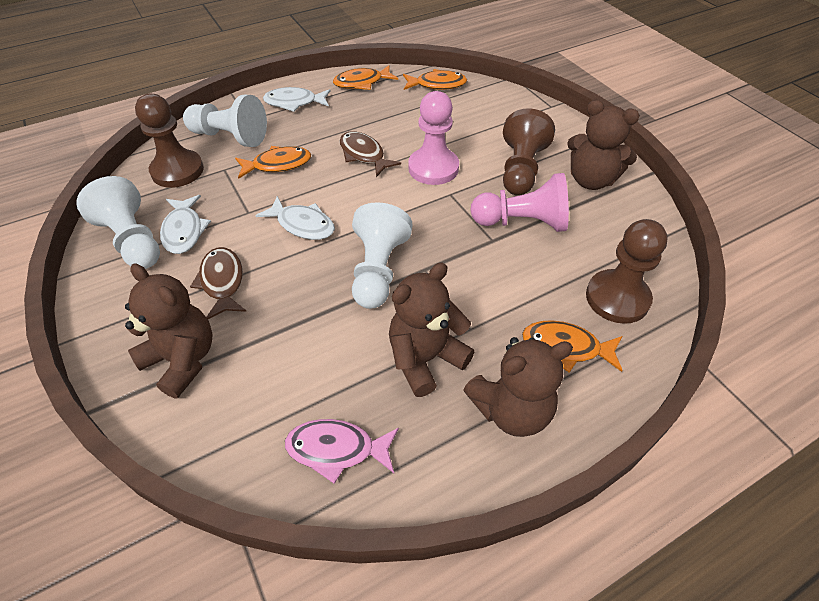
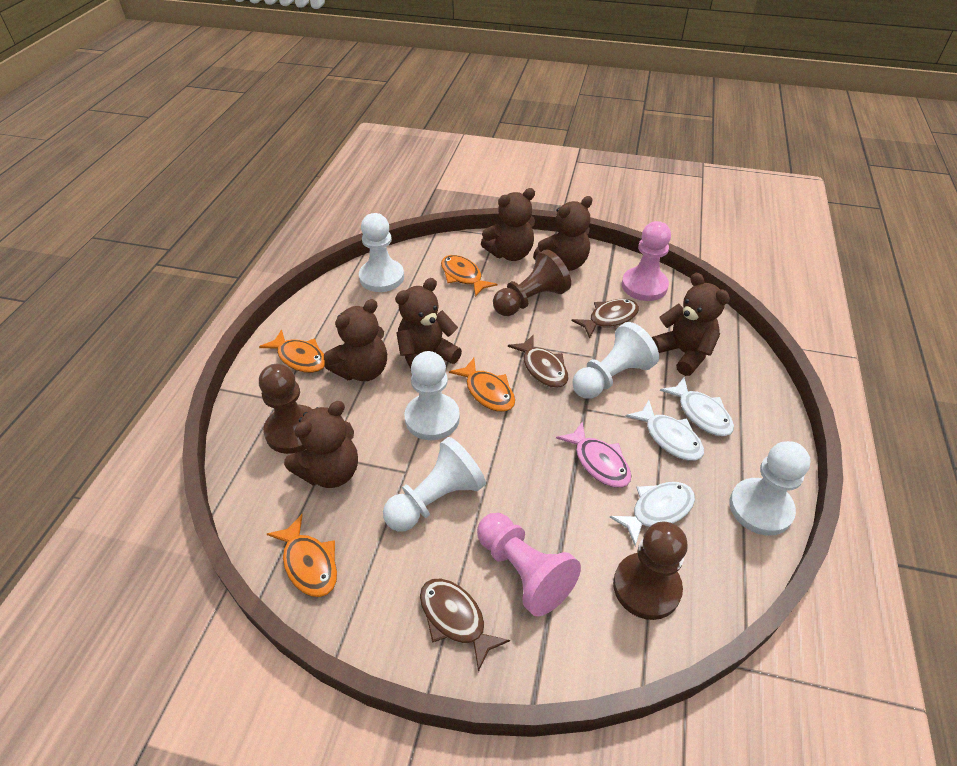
brown fish: 2 -> 3
brown teddy bear: 4 -> 6
white pawn: 3 -> 5

